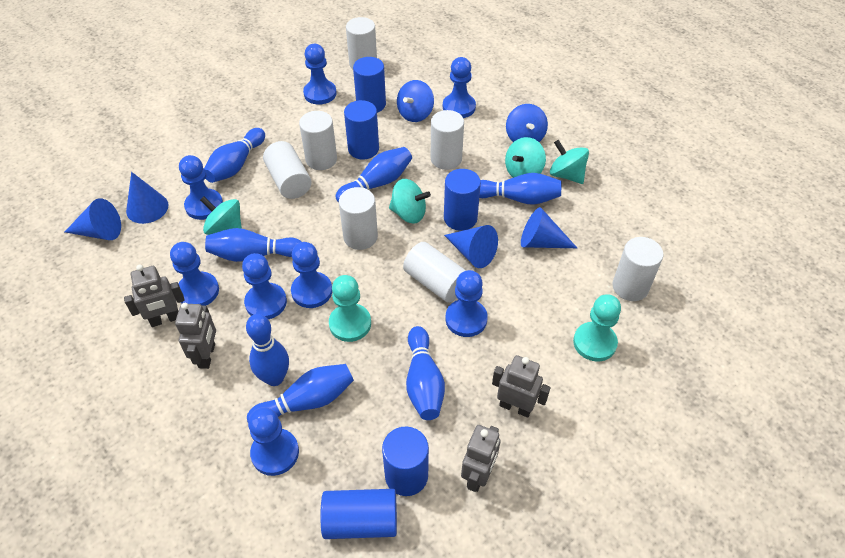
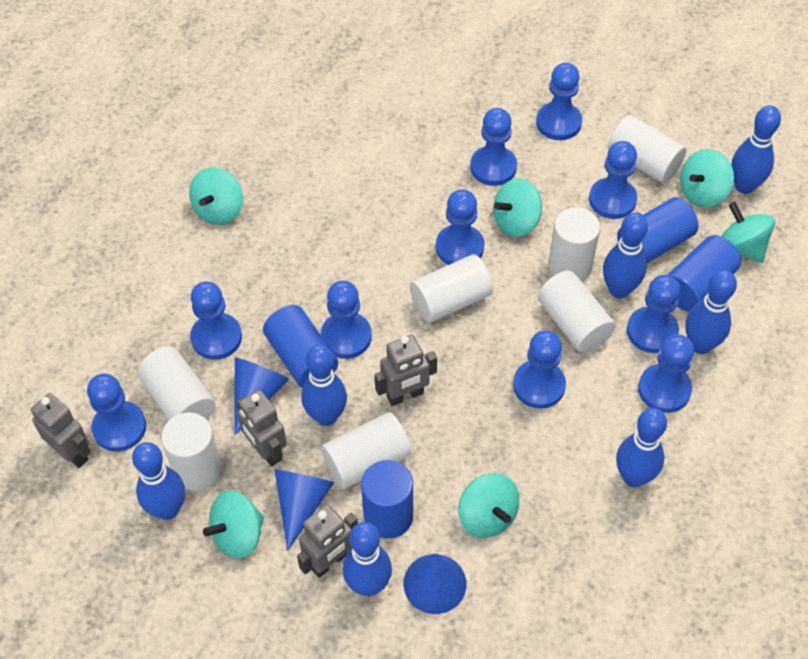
blue cone: 4 -> 3
blue cylinder: 5 -> 4
blue pawn: 8 -> 10
blue spinning top: 2 -> 0
turquoise pawn: 2 -> 0
turquoise spinning top: 4 -> 6

